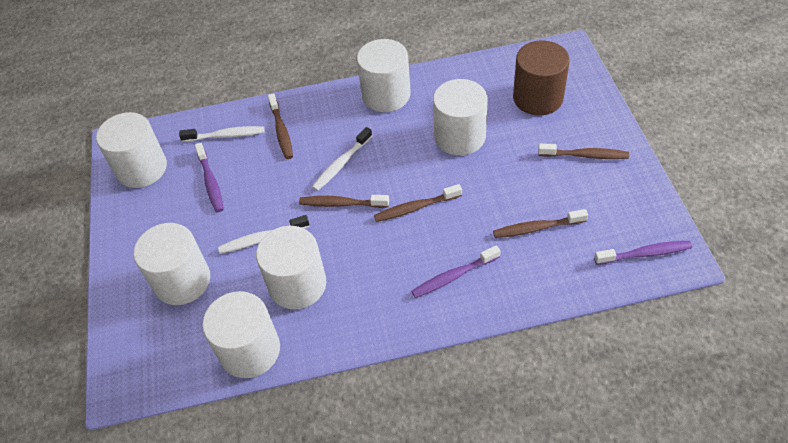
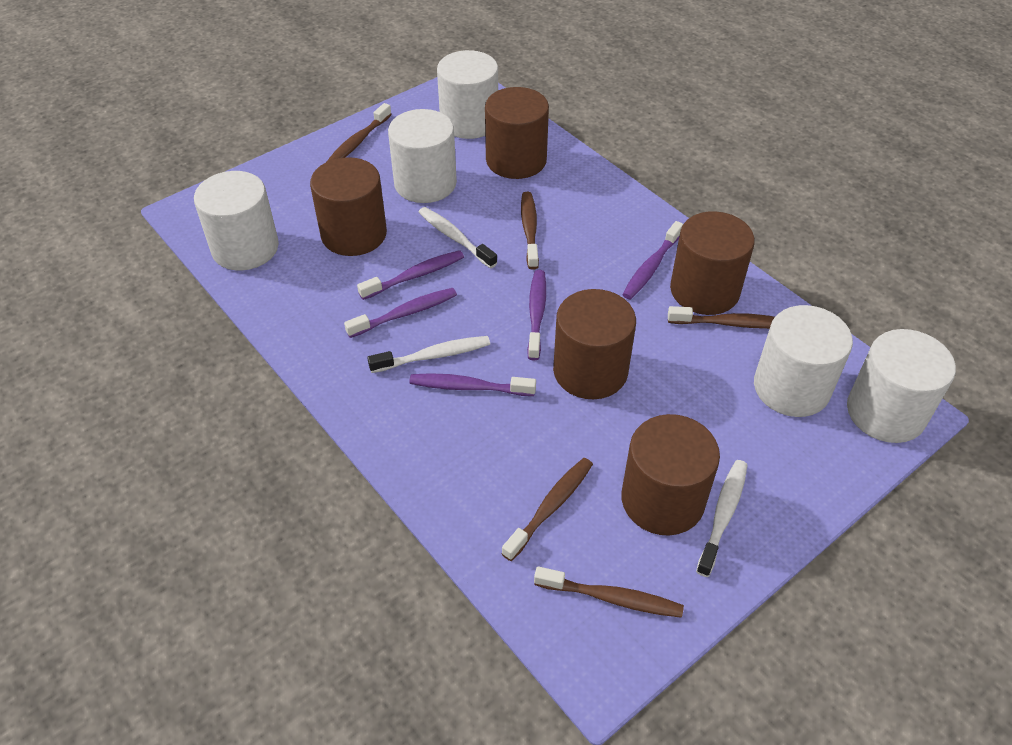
brown cylinder: 1 -> 5
purple toothbrush: 3 -> 5
white cylinder: 6 -> 5

